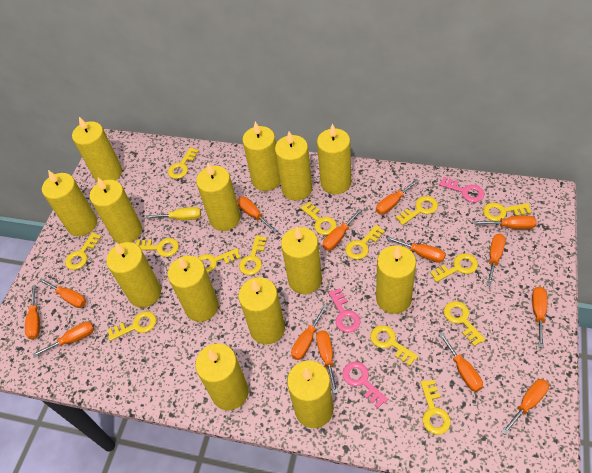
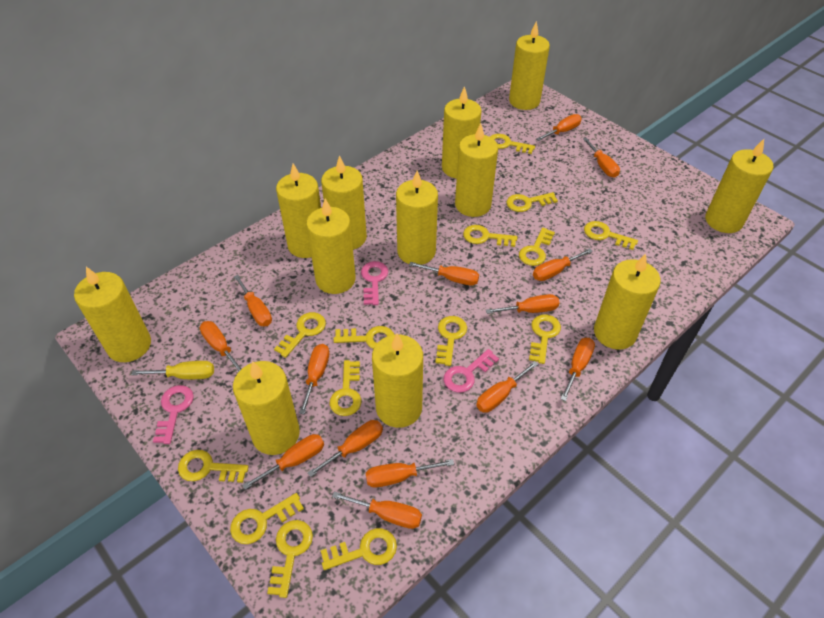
yellow candle: 14 -> 12

